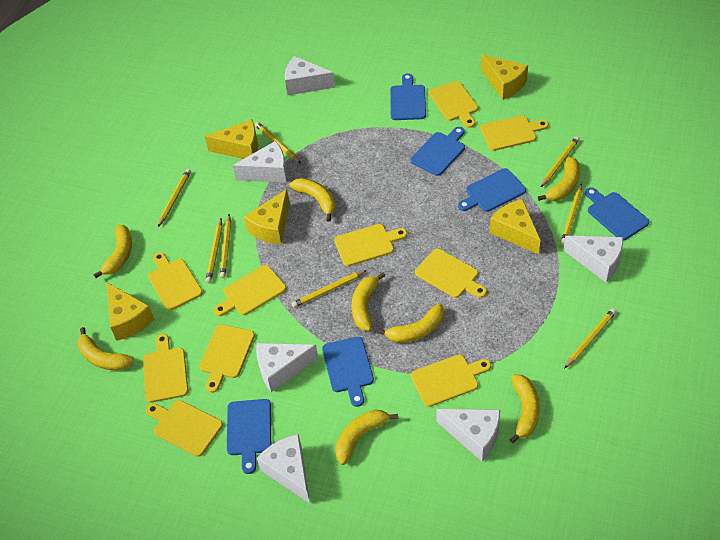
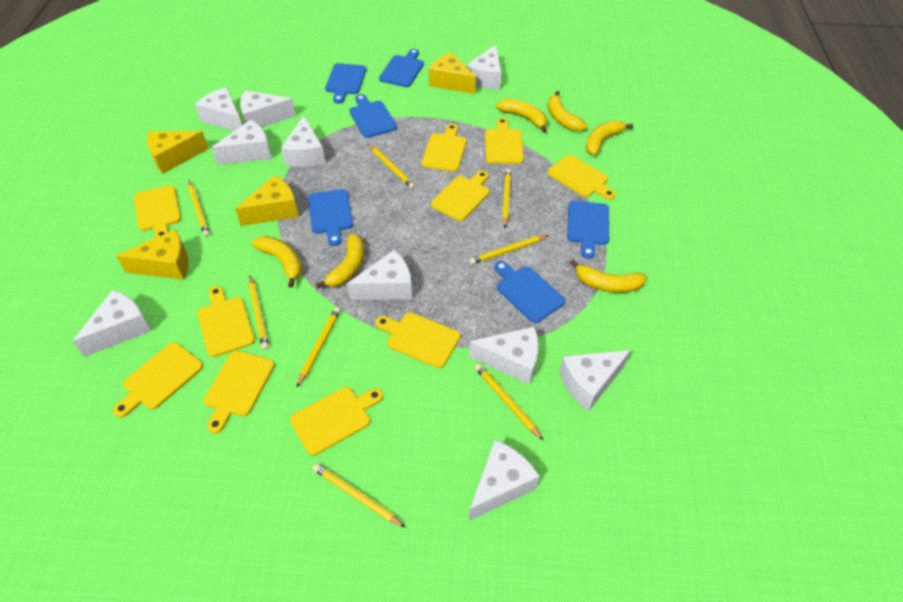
white cheese: 6 -> 10
yellow banana: 8 -> 6
yellow cheese: 5 -> 4

